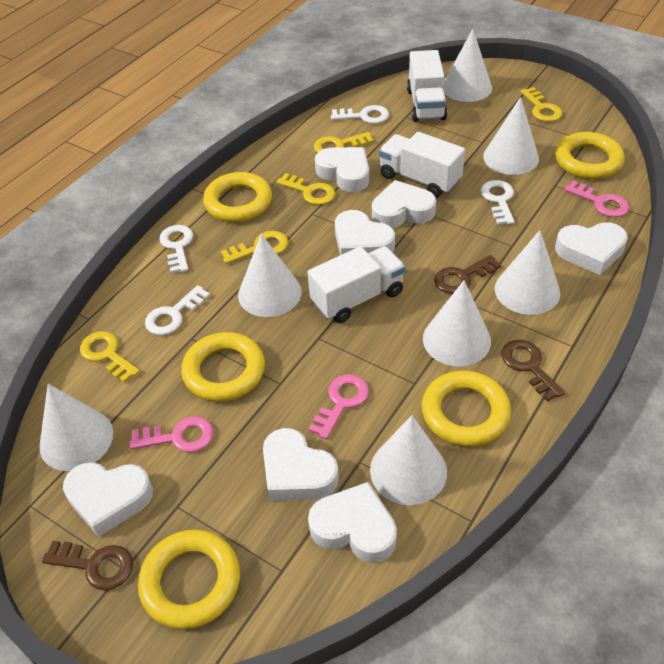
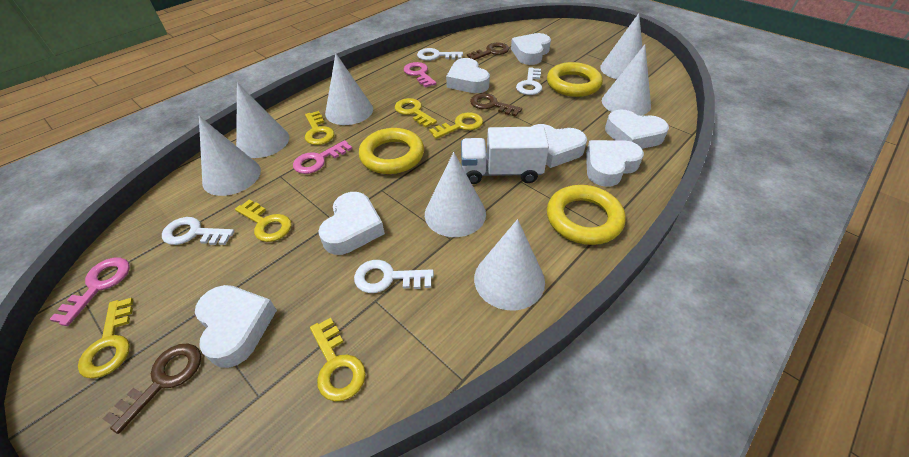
white truck: 3 -> 1
yellow key: 5 -> 6
yellow ring: 5 -> 3

